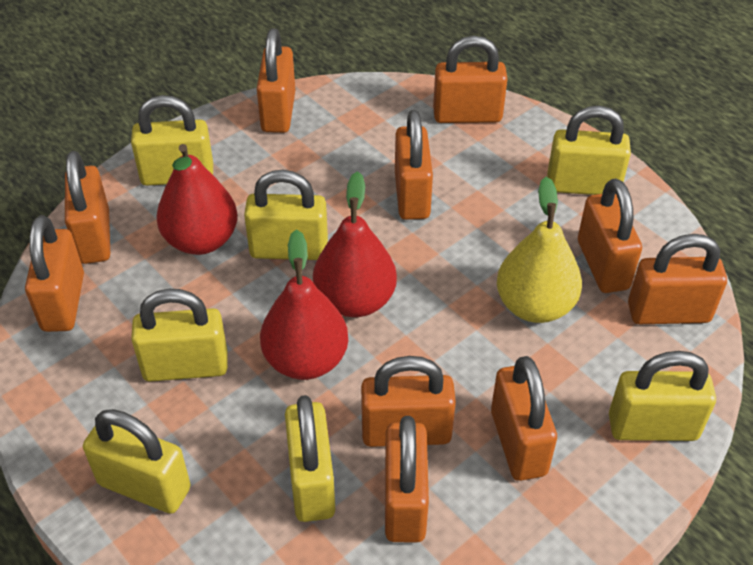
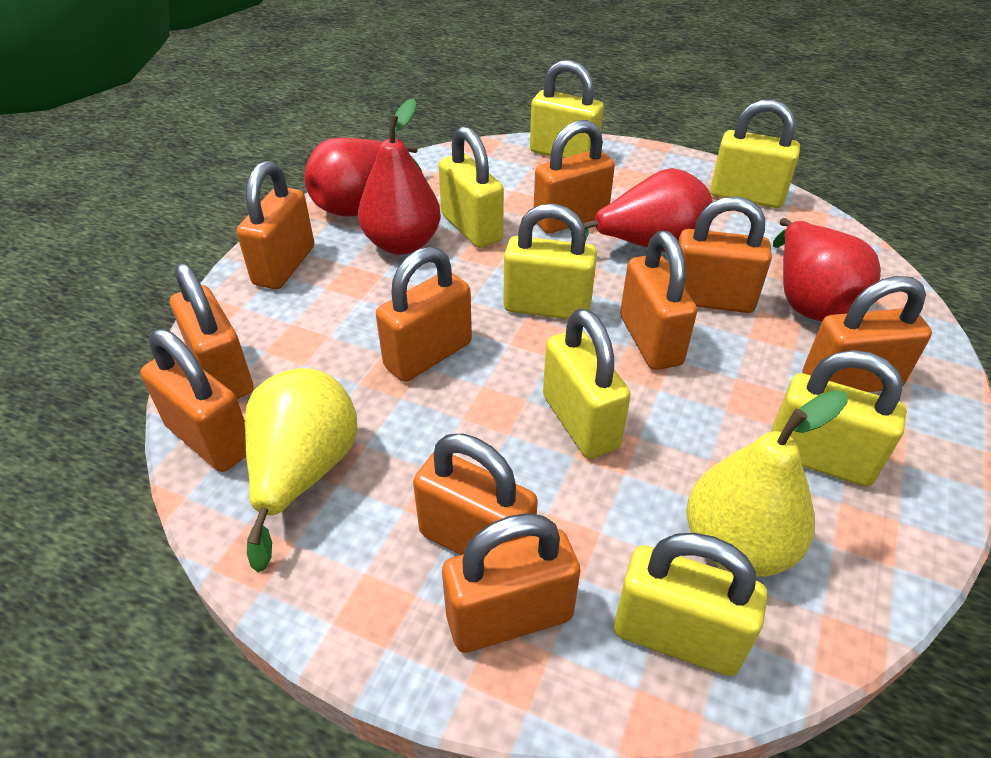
red pear: 3 -> 4
yellow pear: 1 -> 2

